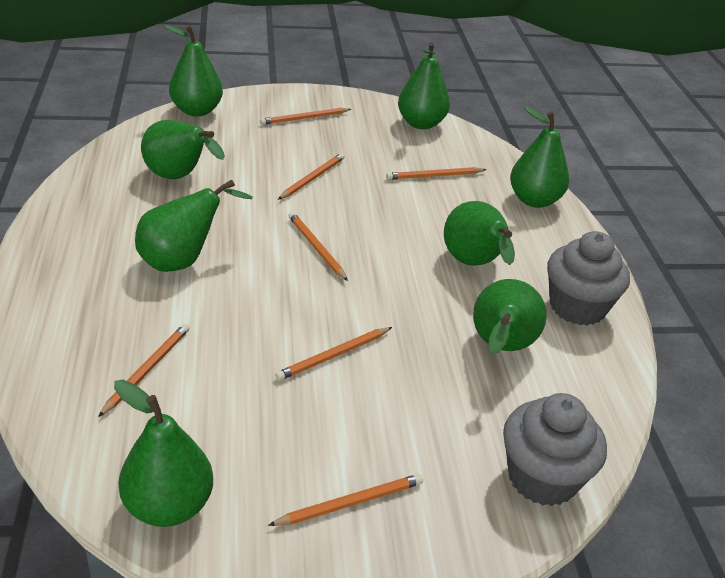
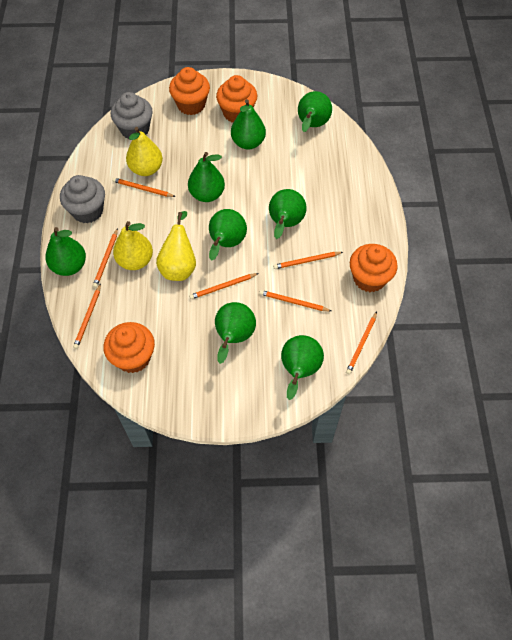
orange cupcake: 0 -> 4
yellow pear: 0 -> 3

